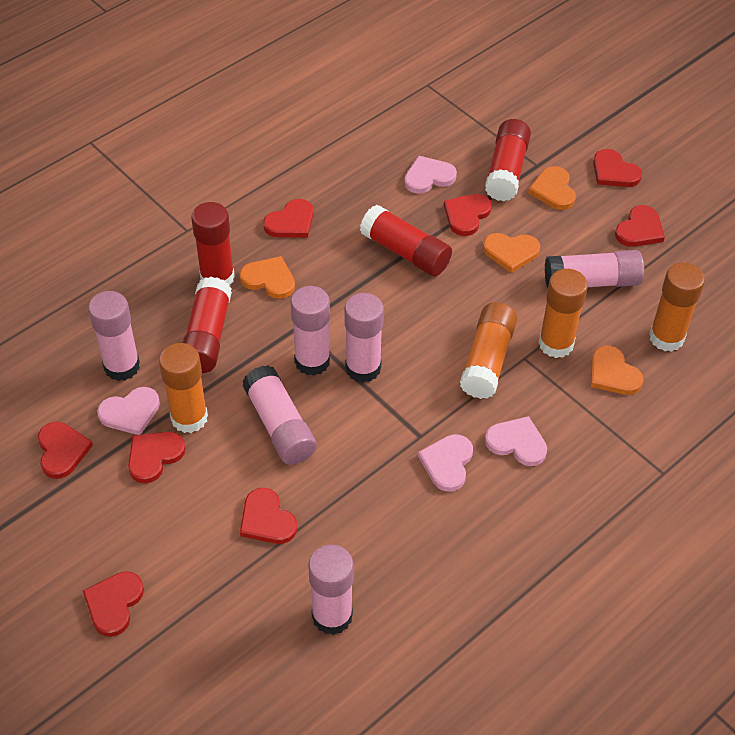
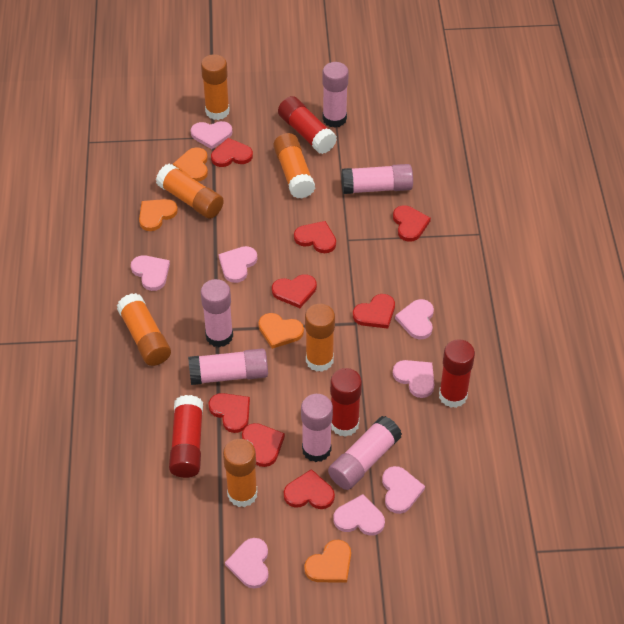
orange glue stick: 4 -> 6
pink heart: 4 -> 8

